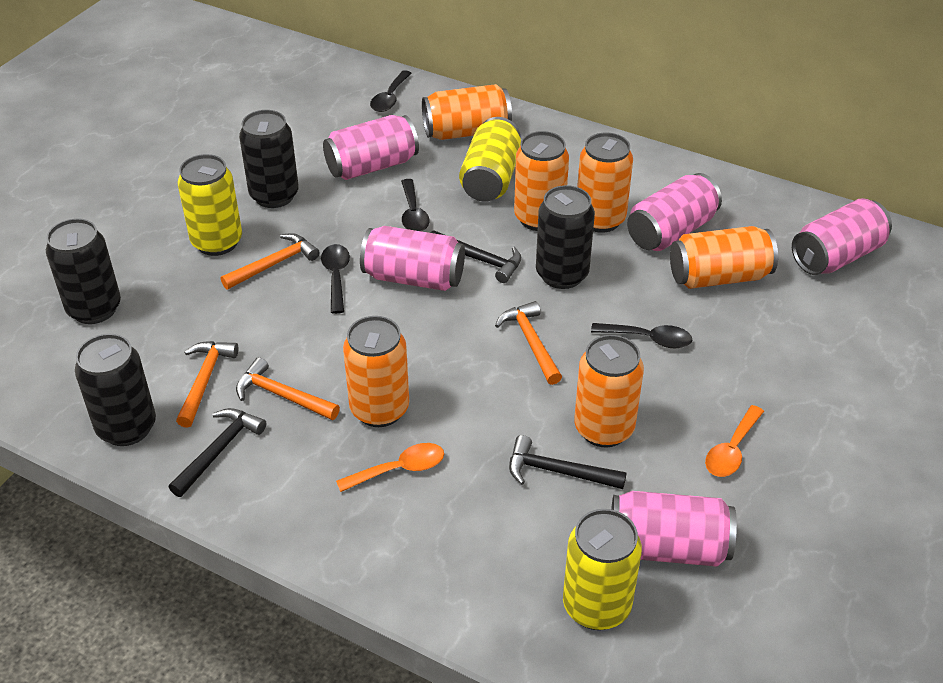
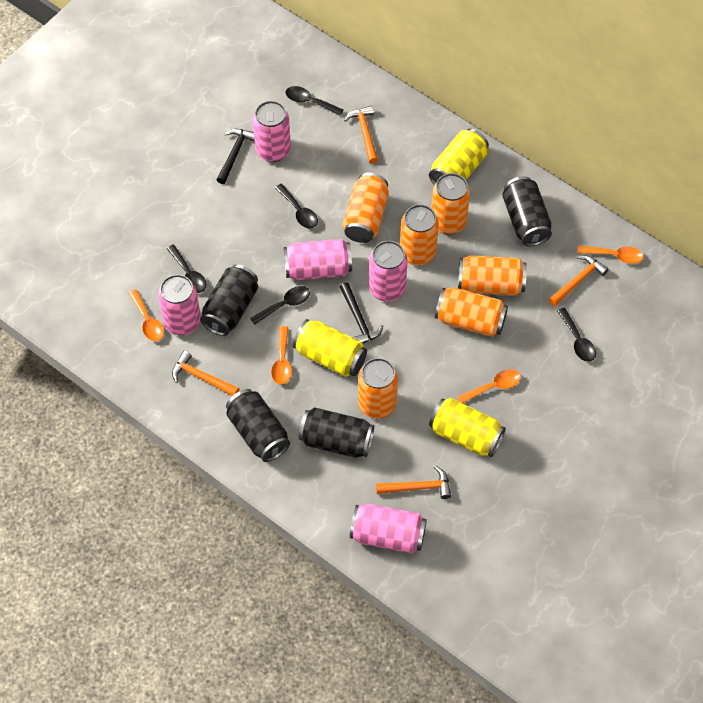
black hammer: 3 -> 2
black spoon: 4 -> 5
orange spoon: 2 -> 4

